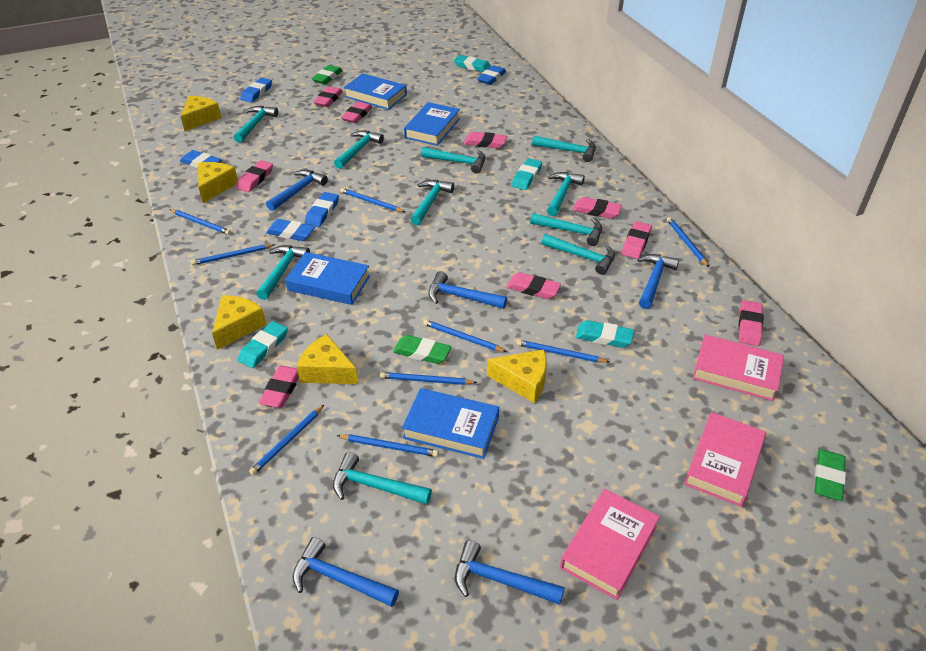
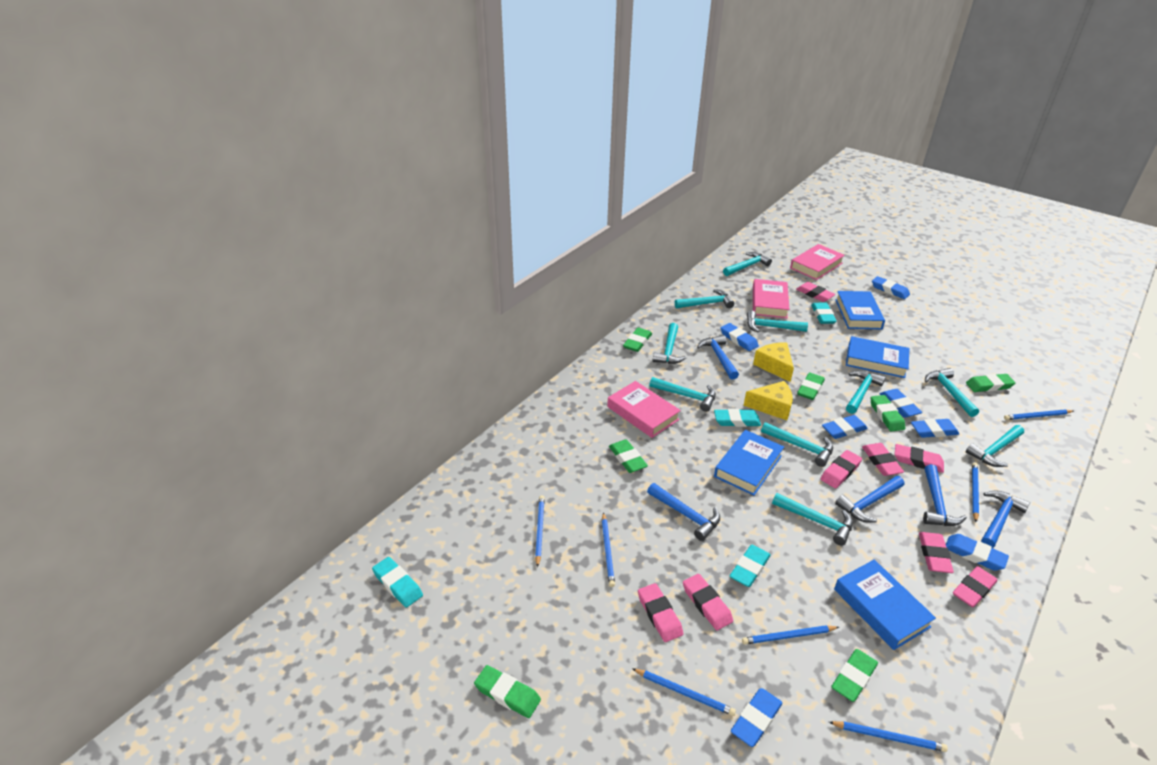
blue eraser: 5 -> 7
blue pencil: 9 -> 7
green eraser: 3 -> 7
pink eraser: 9 -> 8
yellow cheese: 5 -> 2

